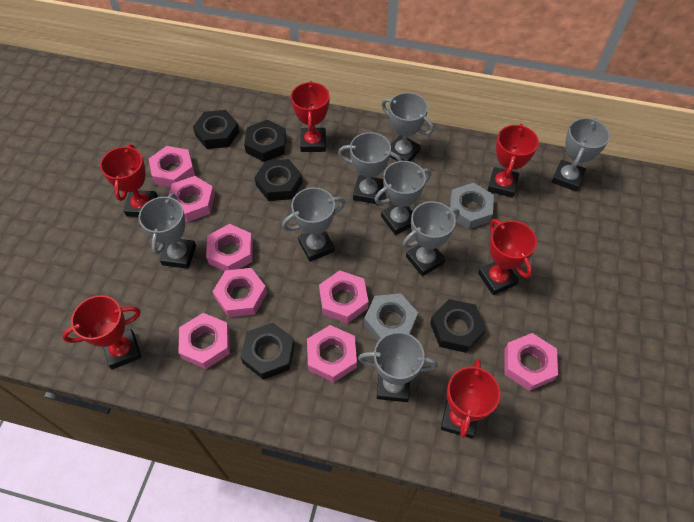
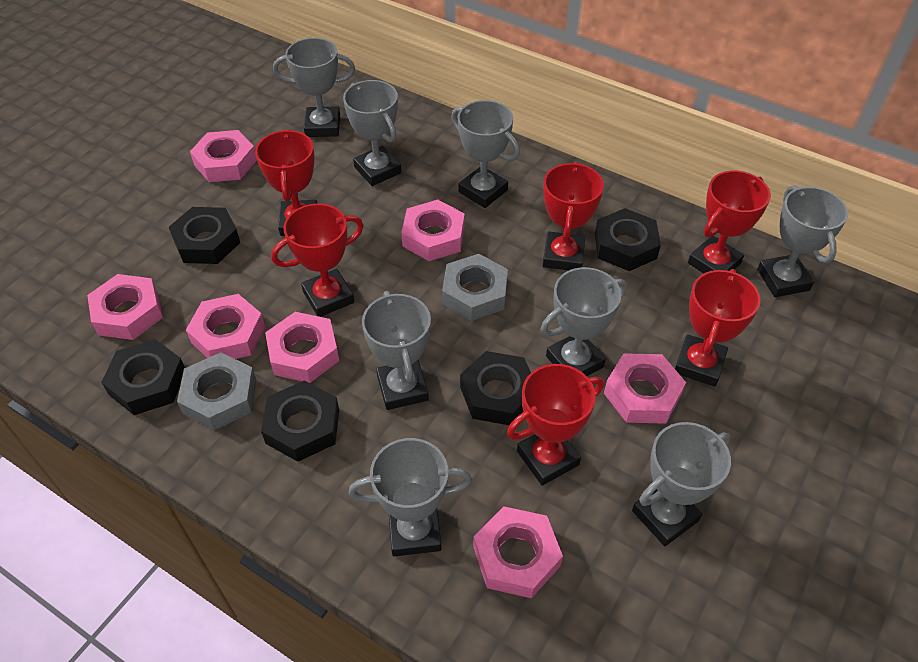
pink nut: 8 -> 7

